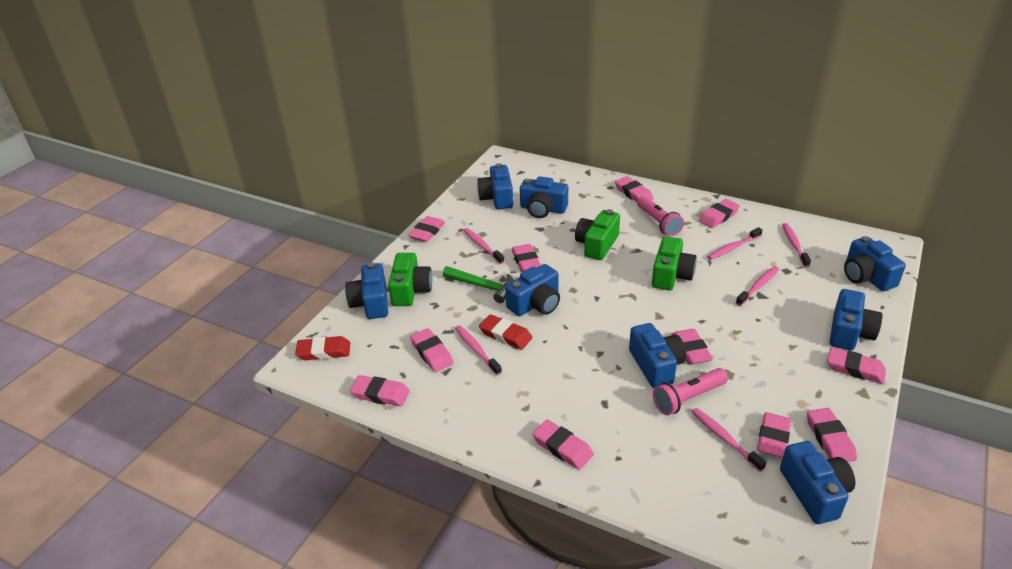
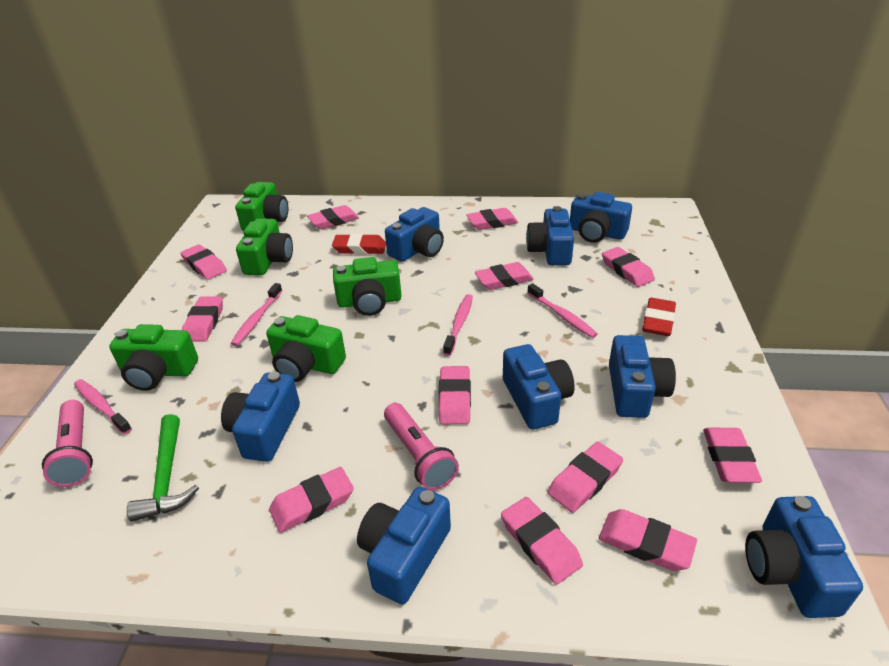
green camera: 3 -> 5
pink eraser: 11 -> 12
pink toothbrush: 6 -> 4

